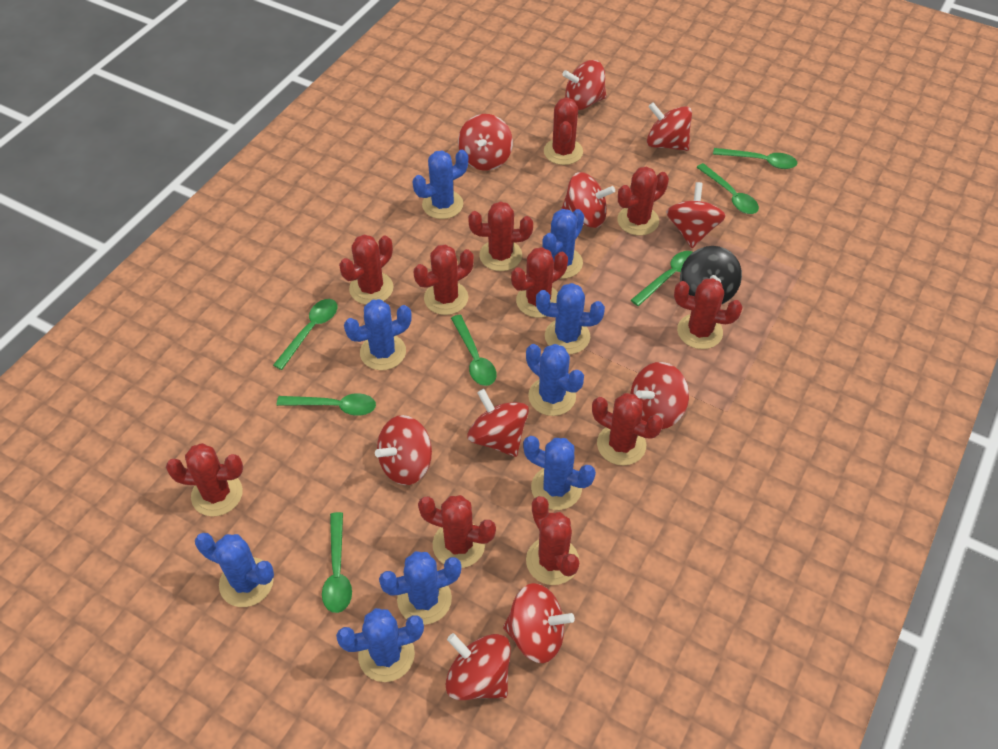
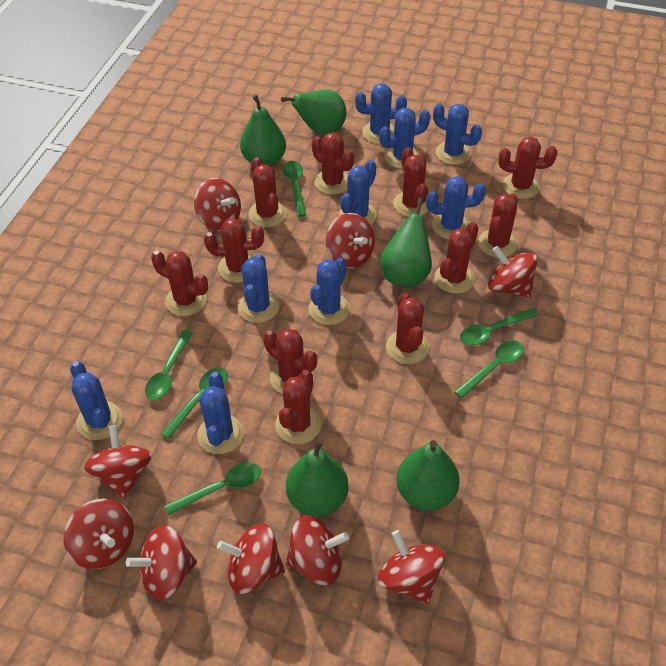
black spinning top: 1 -> 0
green pear: 0 -> 5
green spoon: 7 -> 6
red spinning top: 10 -> 9

